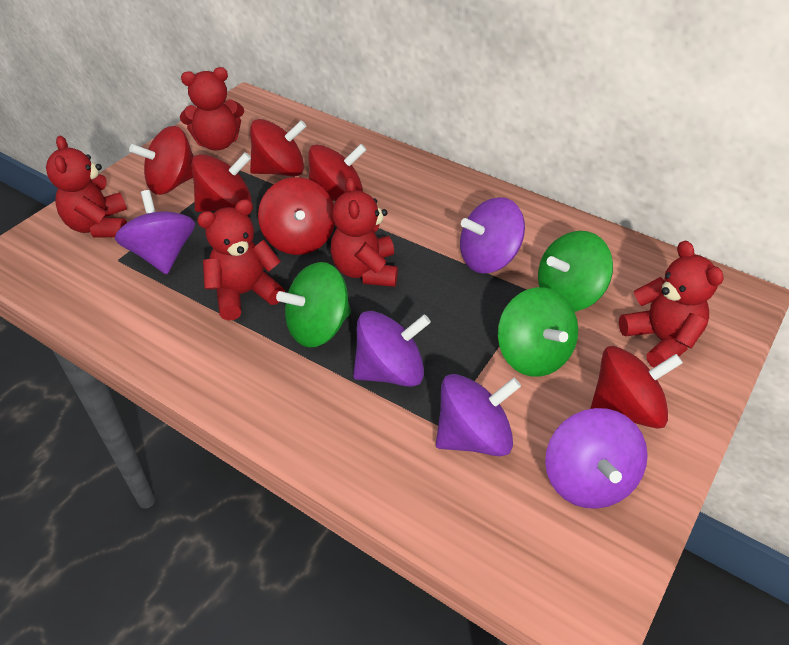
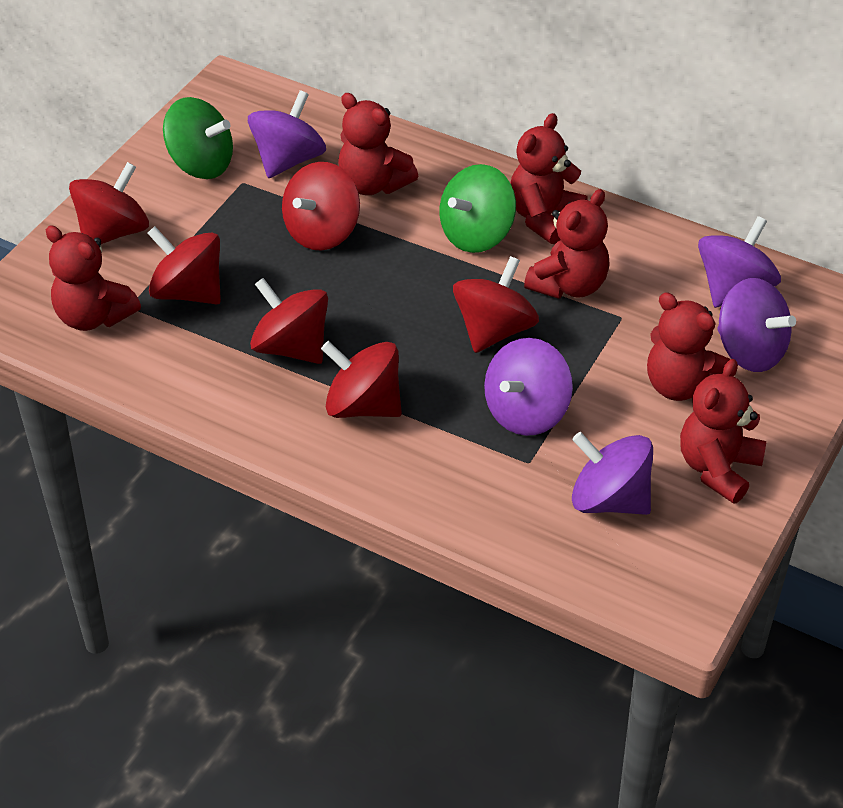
green spinning top: 3 -> 2
red teddy bear: 5 -> 6

